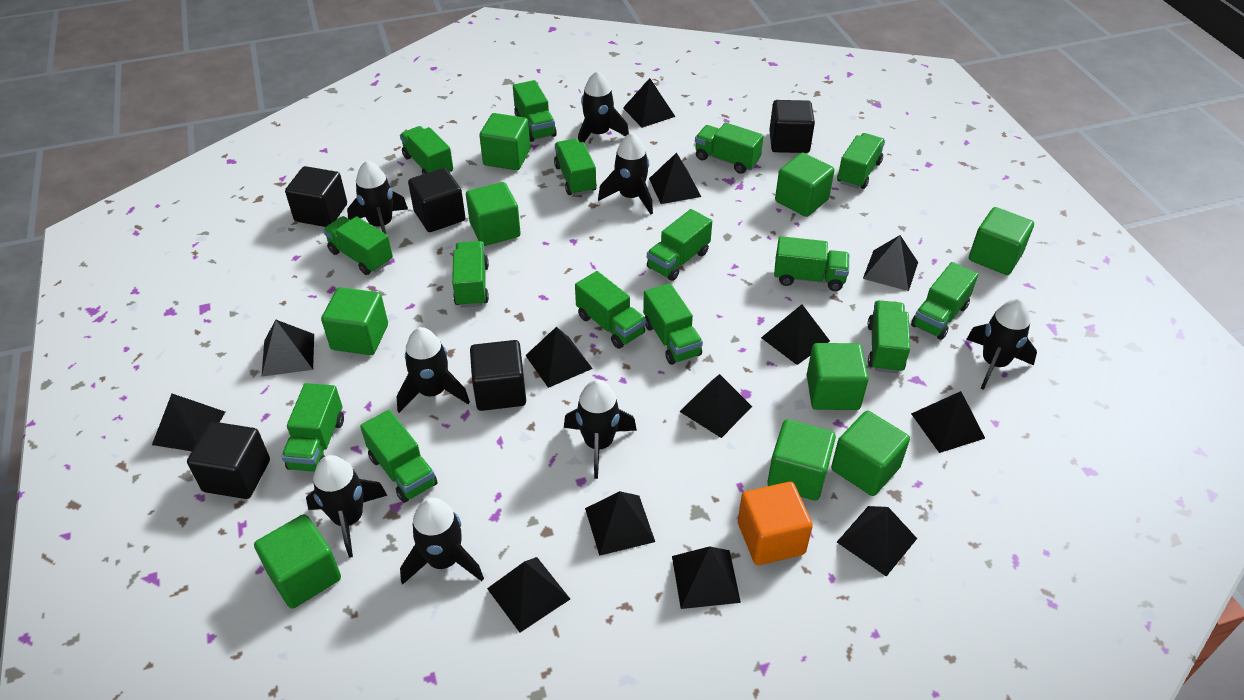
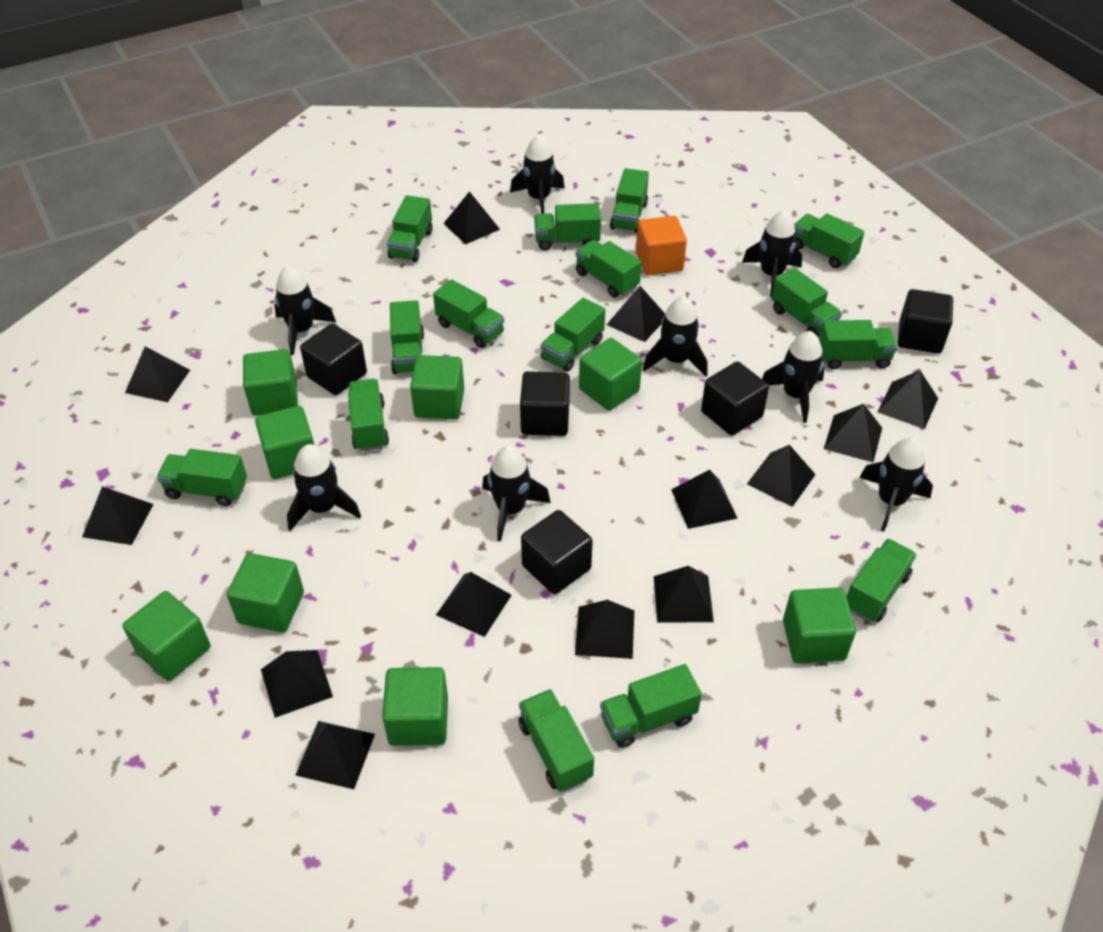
green cube: 9 -> 8

